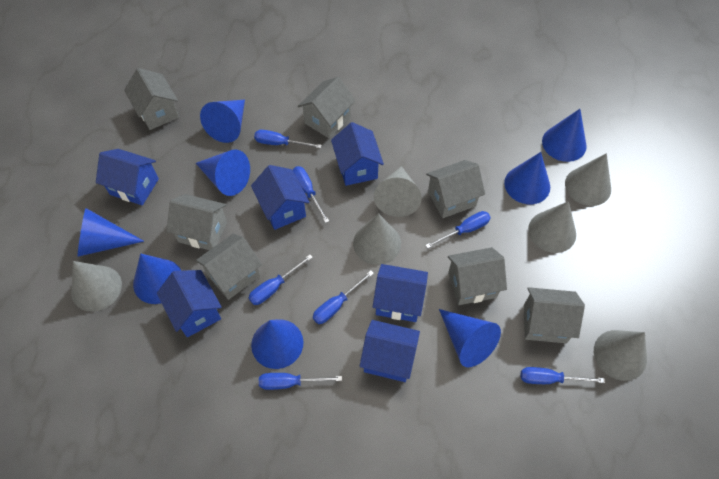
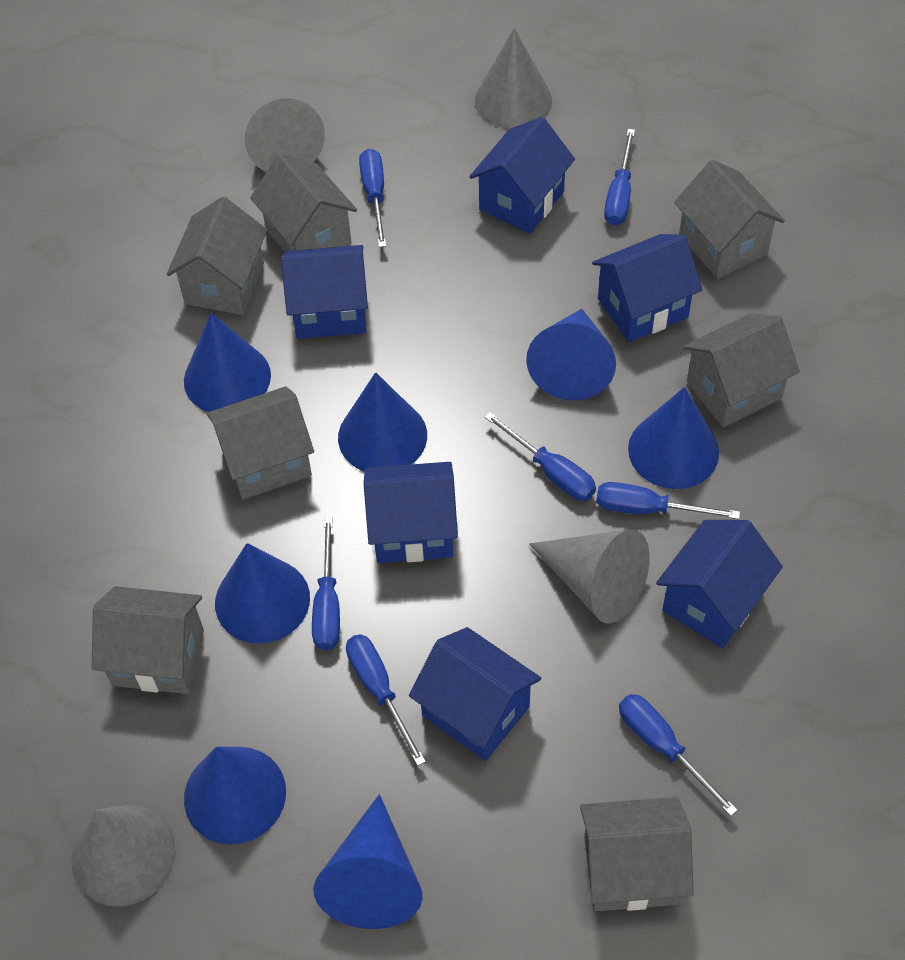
blue cone: 8 -> 7
grey cone: 6 -> 4

